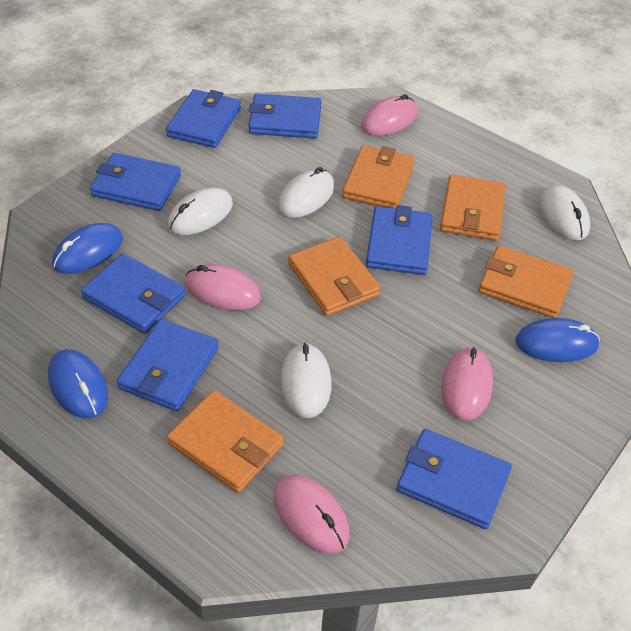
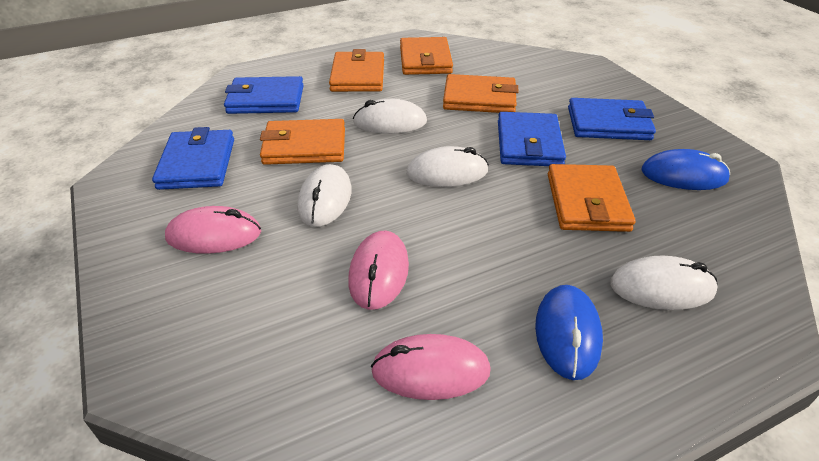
blue mouse: 3 -> 2
blue wallet: 7 -> 4
pink mouse: 4 -> 3

